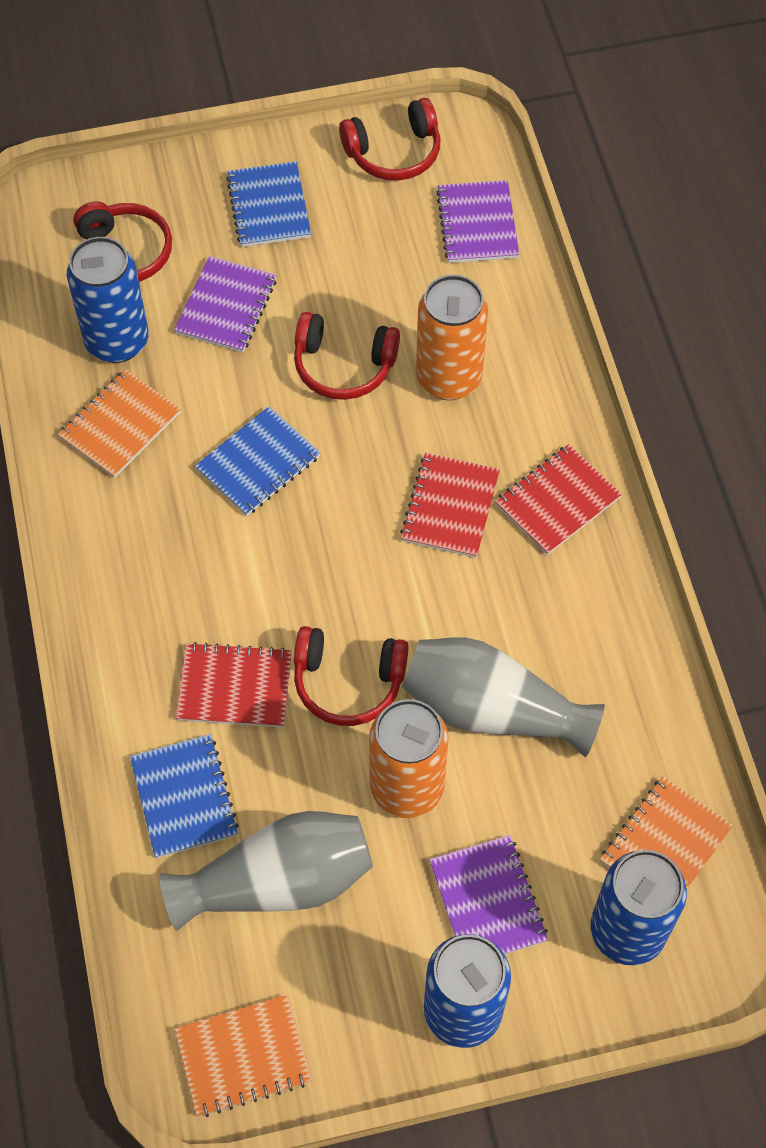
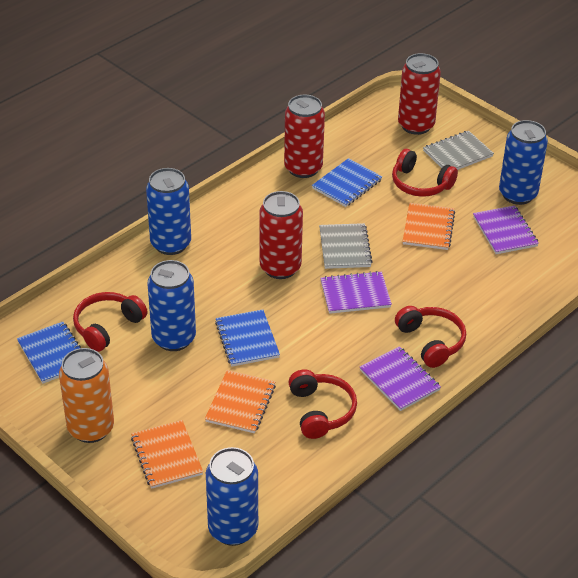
blue can: 3 -> 4
grey notebook: 0 -> 2
grey vase: 2 -> 0
orange can: 2 -> 1
red can: 0 -> 3
red notebook: 3 -> 0

